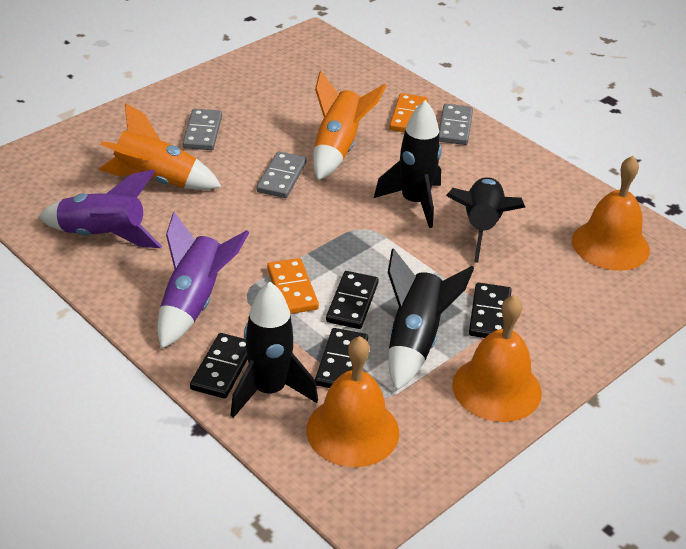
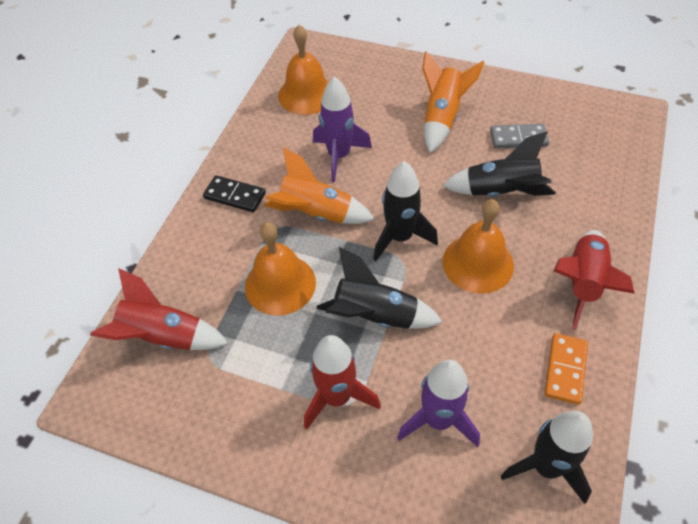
black domino: 4 -> 1
grey domino: 3 -> 1
orange domino: 2 -> 1
red rocket: 0 -> 3

